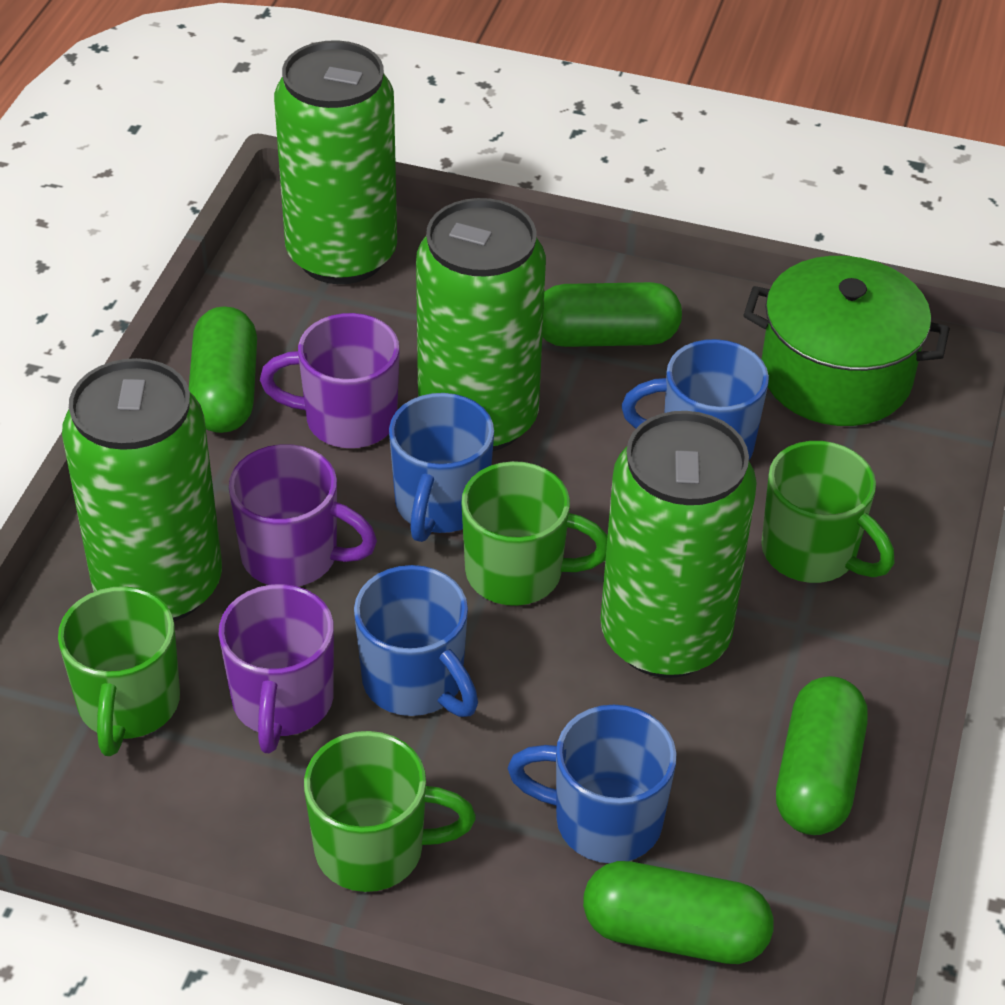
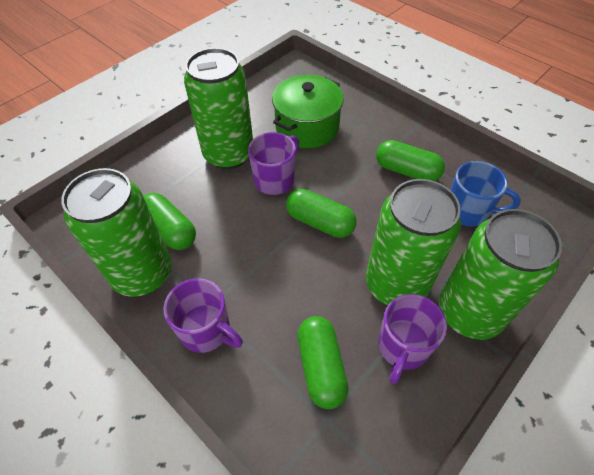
blue mug: 4 -> 1
green mug: 4 -> 0

